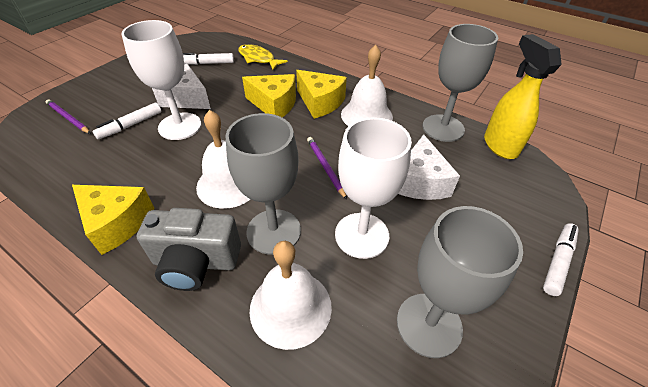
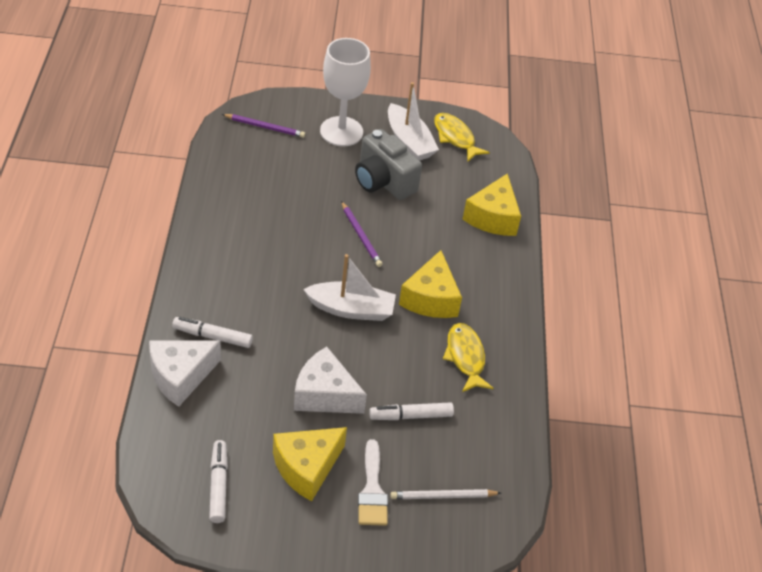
grey goblet: 3 -> 0
white bell: 3 -> 0
white boat: 0 -> 2
white brush: 0 -> 1
white goblet: 2 -> 1
white pencil: 0 -> 1
yellow fish: 1 -> 2
yellow spray bottle: 1 -> 0

